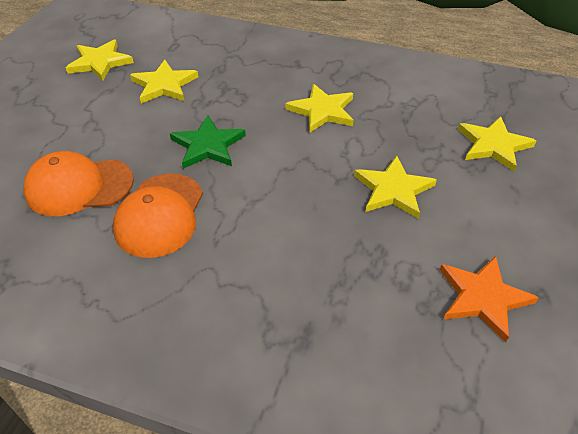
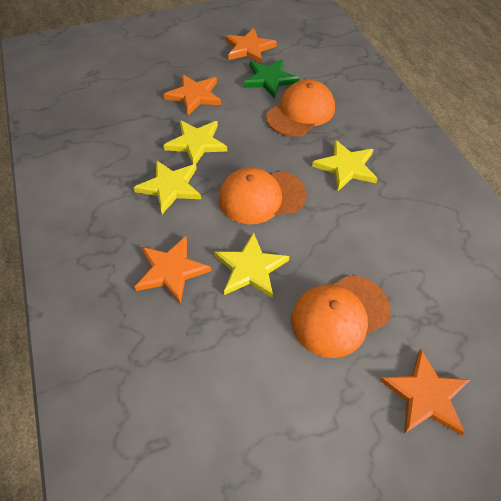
orange cap: 2 -> 3
orange star: 1 -> 4
yellow star: 5 -> 4

